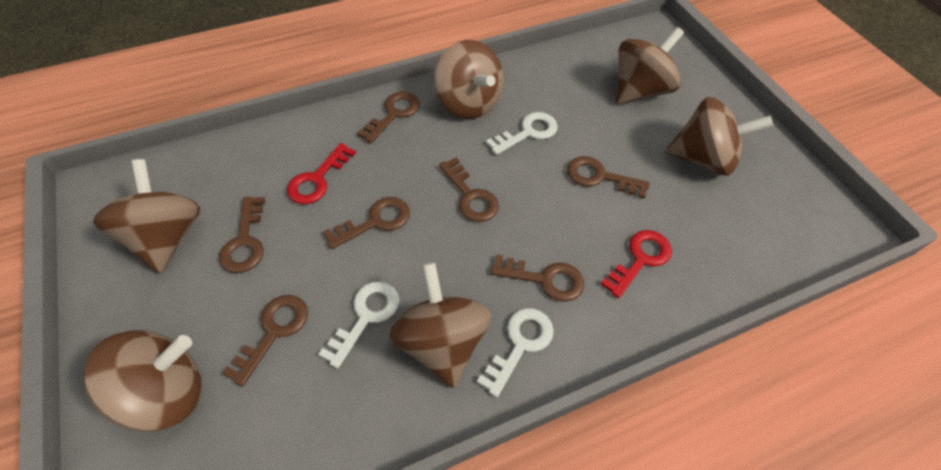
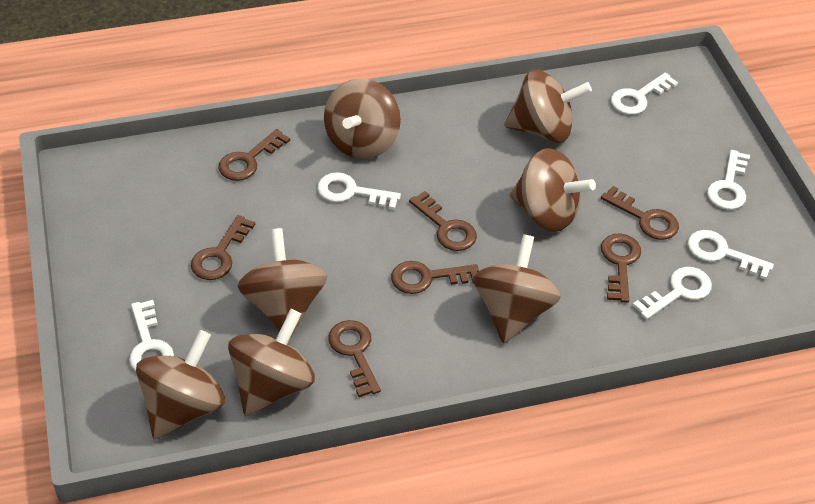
brown spinning top: 6 -> 7
red key: 2 -> 0
white key: 3 -> 6

